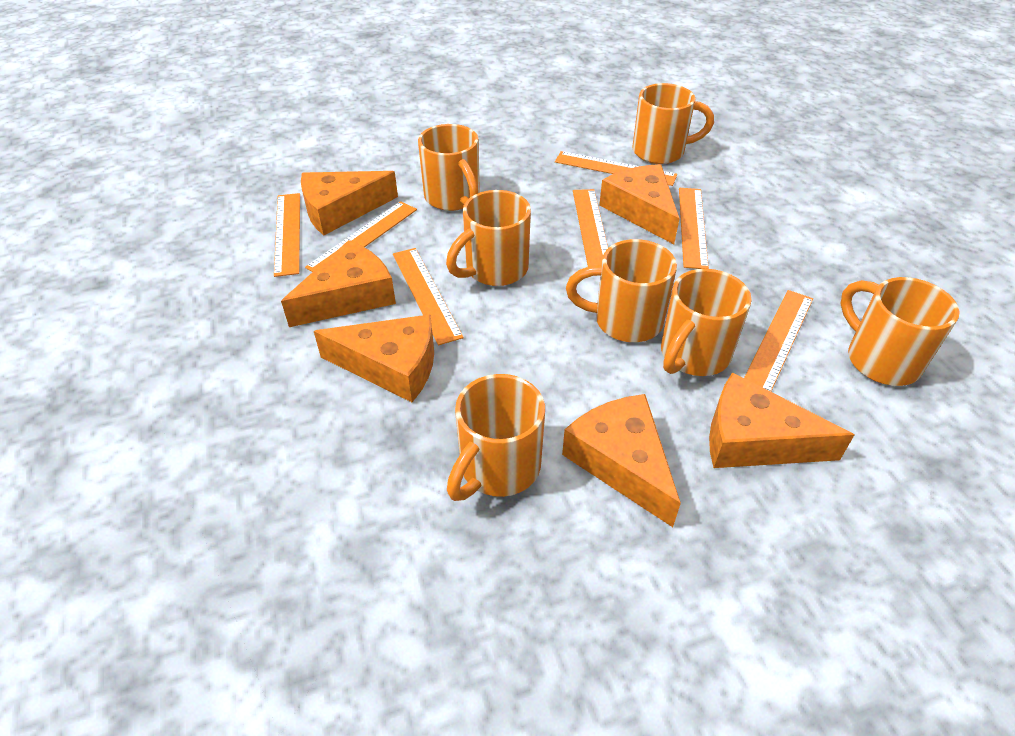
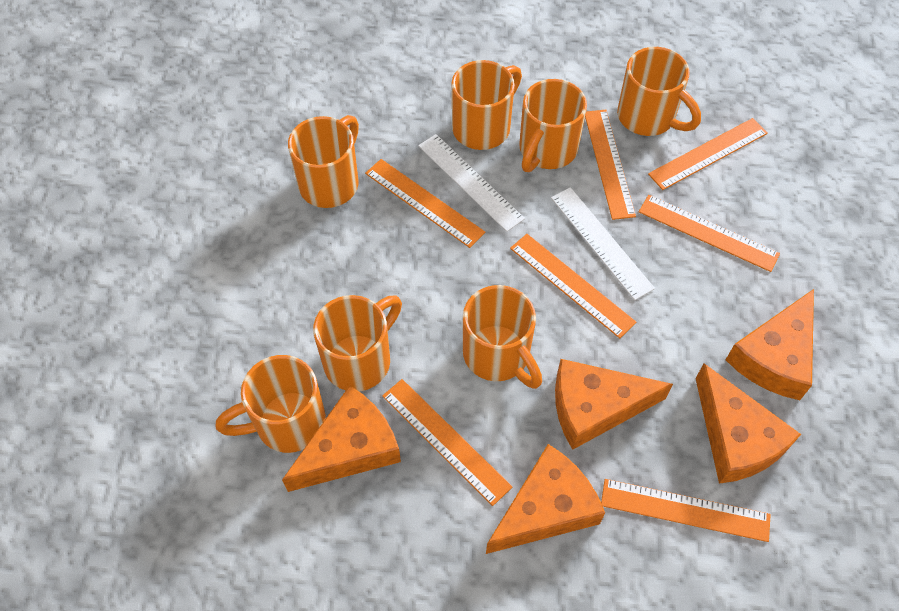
orange cheese: 6 -> 5
white ruler: 0 -> 2

